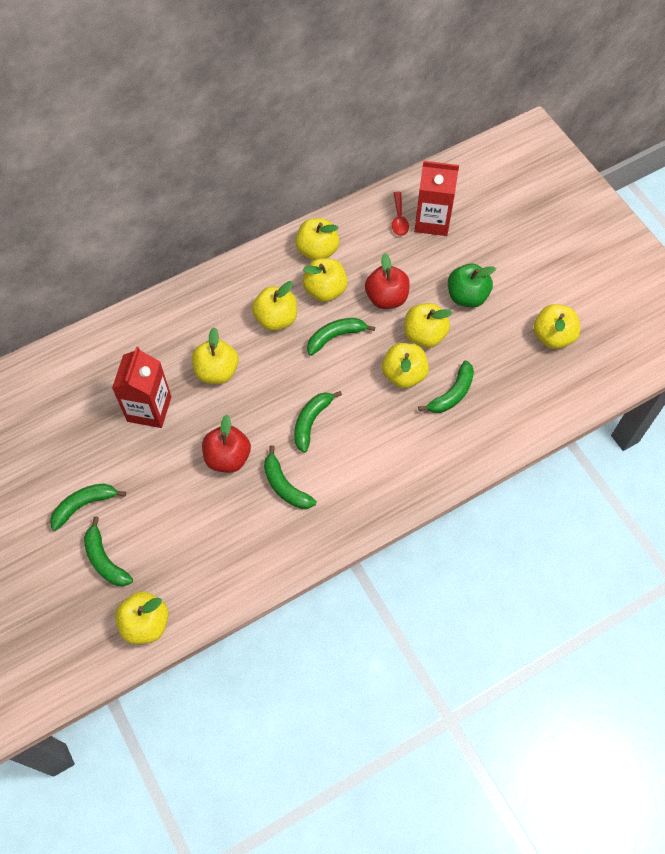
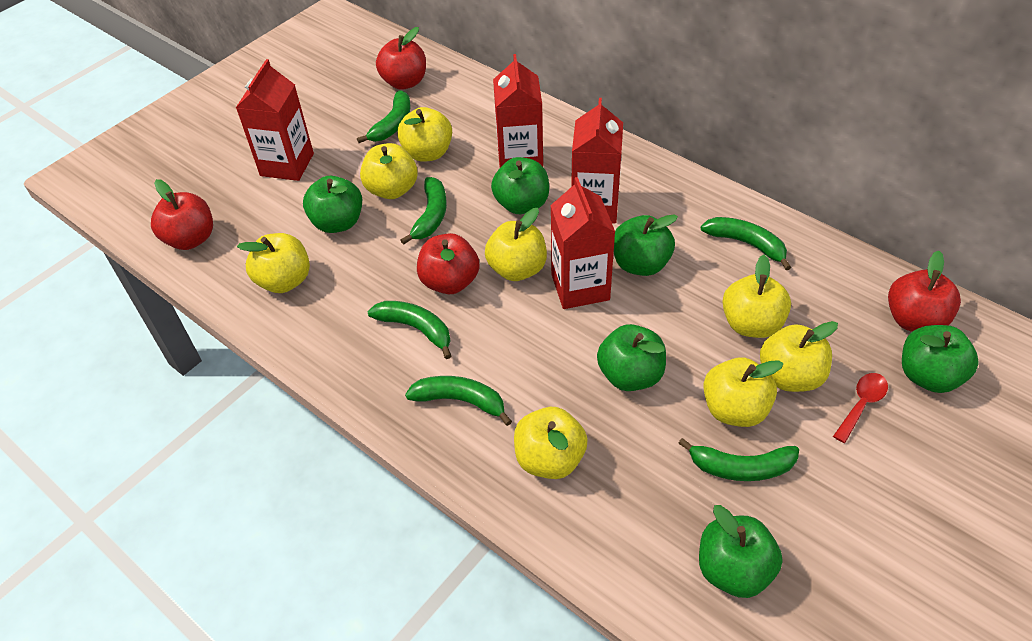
green apple: 1 -> 6
red apple: 2 -> 4
red carton: 2 -> 4

